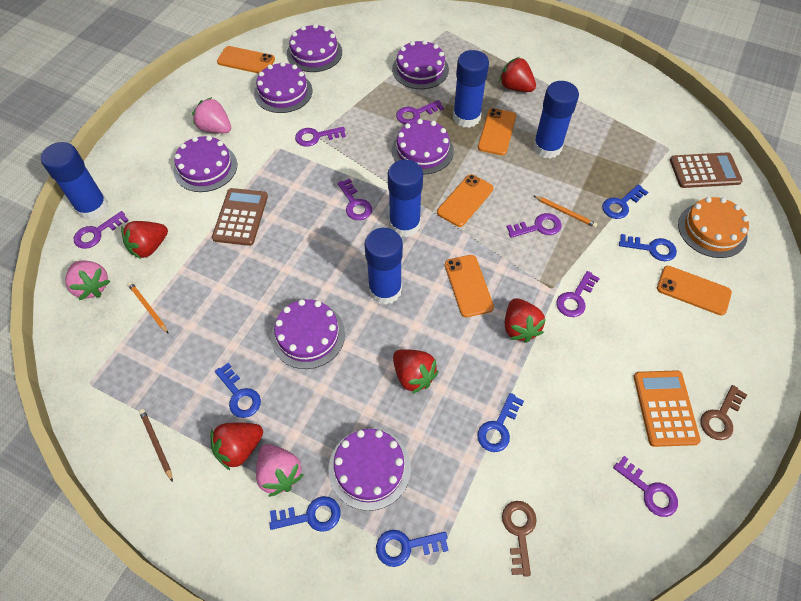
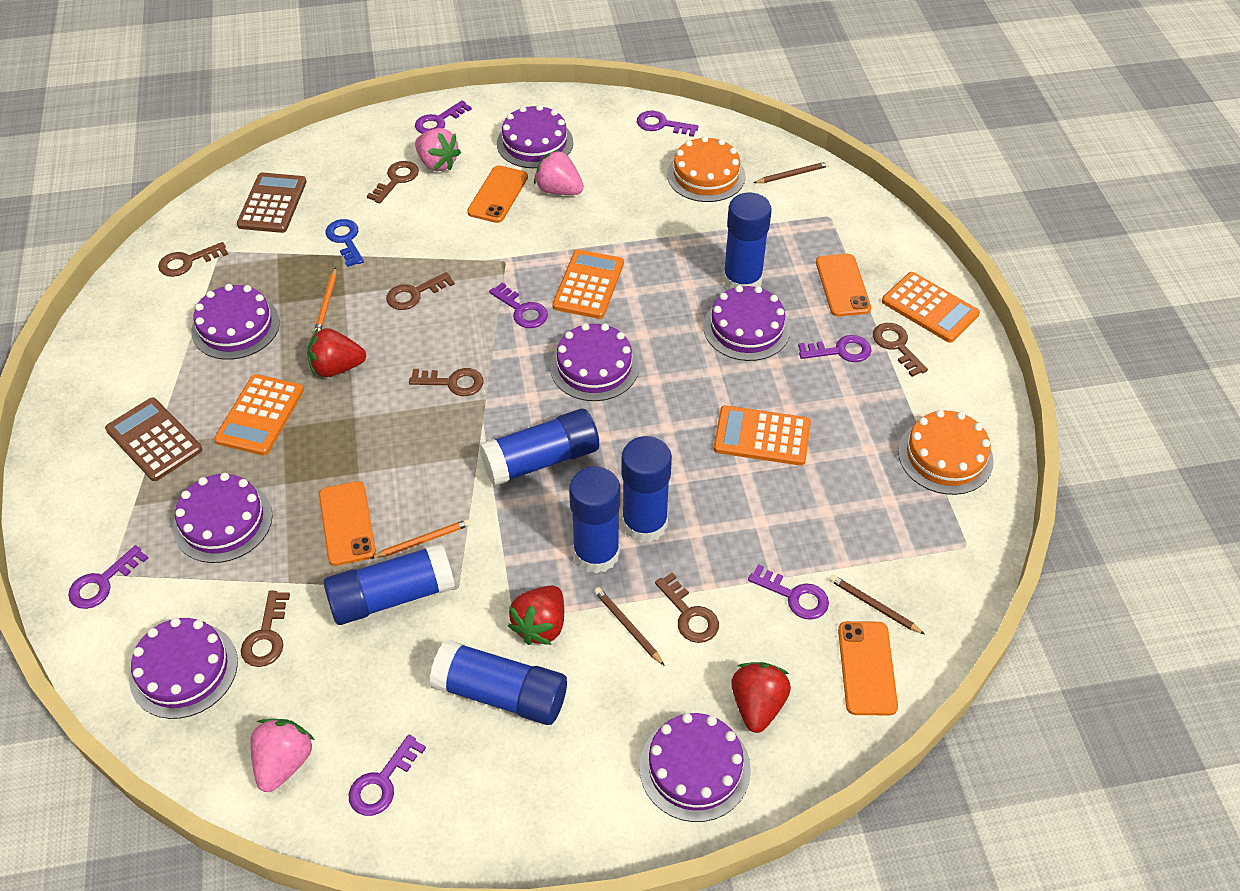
blue glue stick: 5 -> 6
blue key: 6 -> 1
brown key: 2 -> 7
brown pencil: 1 -> 3
orange cake: 1 -> 2
orange calculator: 1 -> 4
orange phone: 5 -> 4
red strawberry: 5 -> 3

